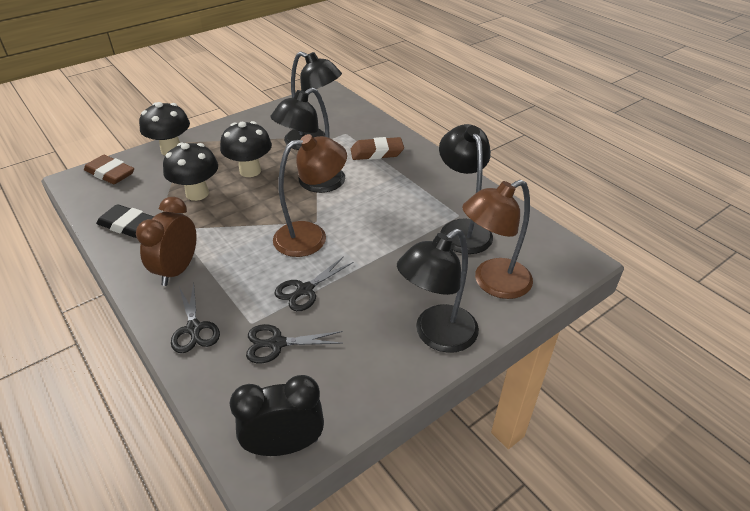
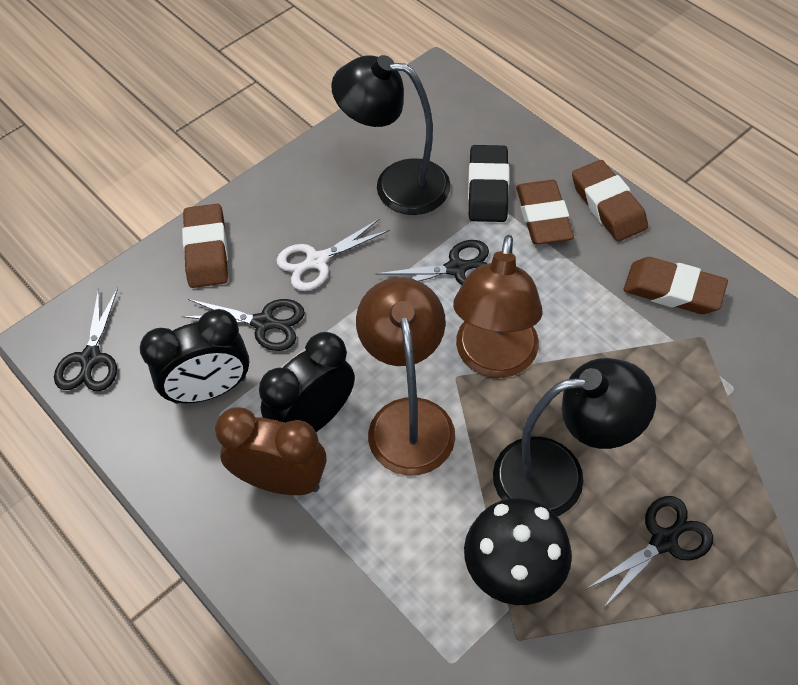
black clock: 1 -> 2
black lamp: 4 -> 2
black mushroom: 3 -> 1
black scissors: 3 -> 4
brown eraser: 2 -> 4
white scissors: 0 -> 1

